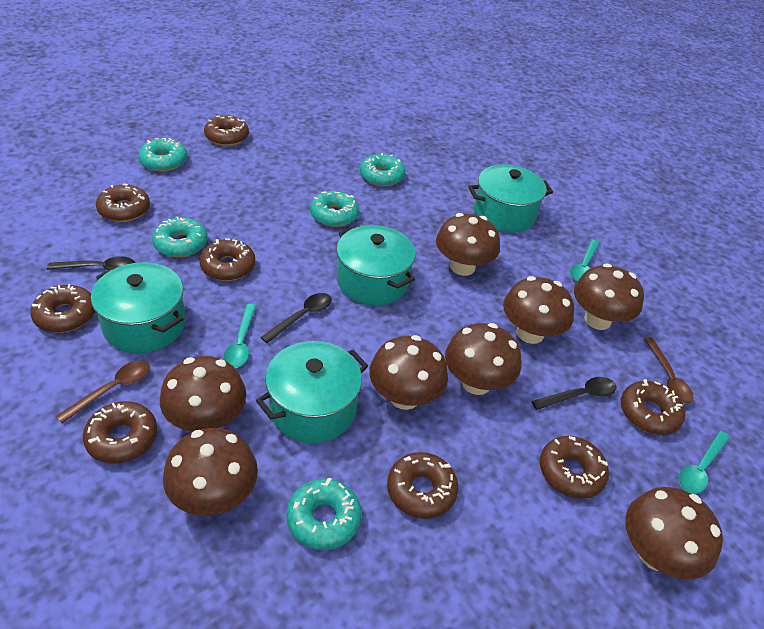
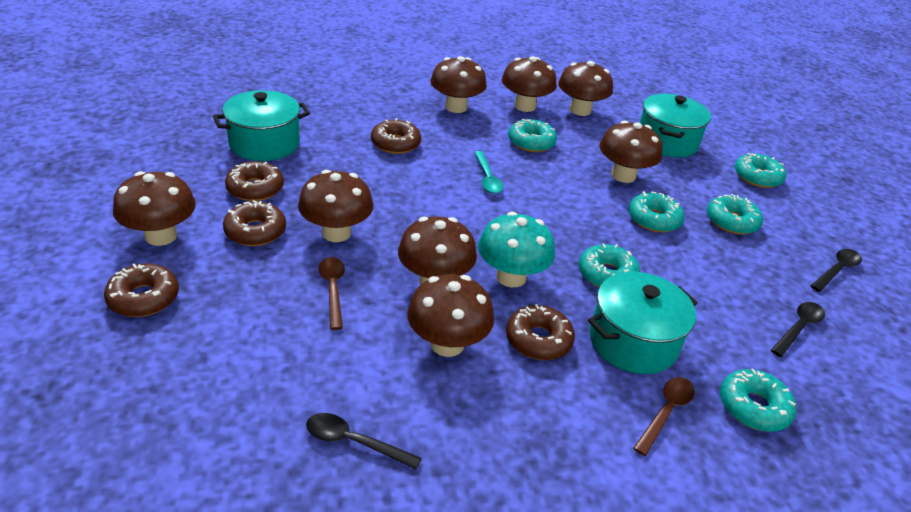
brown donut: 8 -> 5
turquoise donut: 5 -> 6
turquoise mushroom: 0 -> 1
turquoise pot: 4 -> 3
turquoise spoon: 3 -> 1

